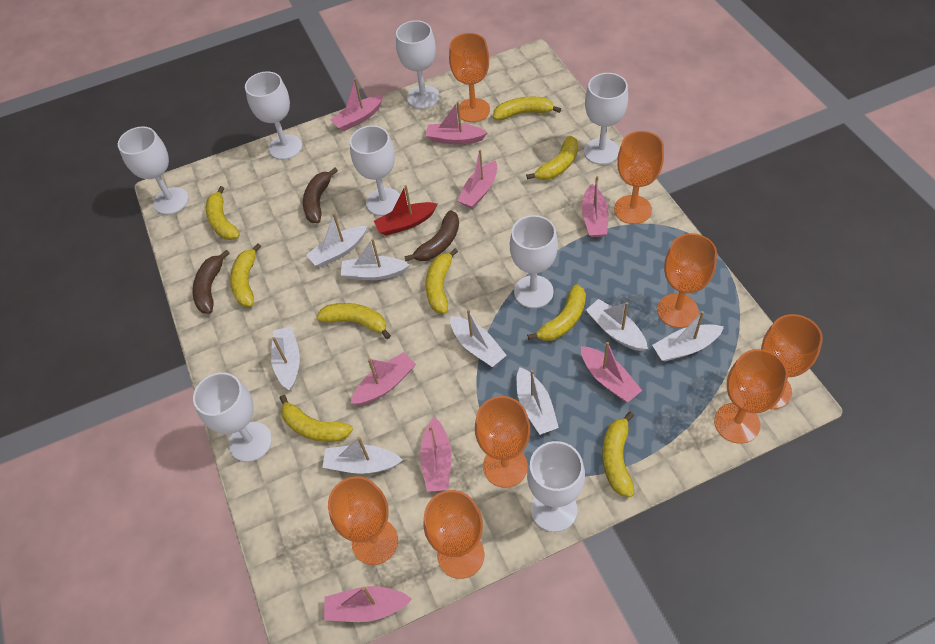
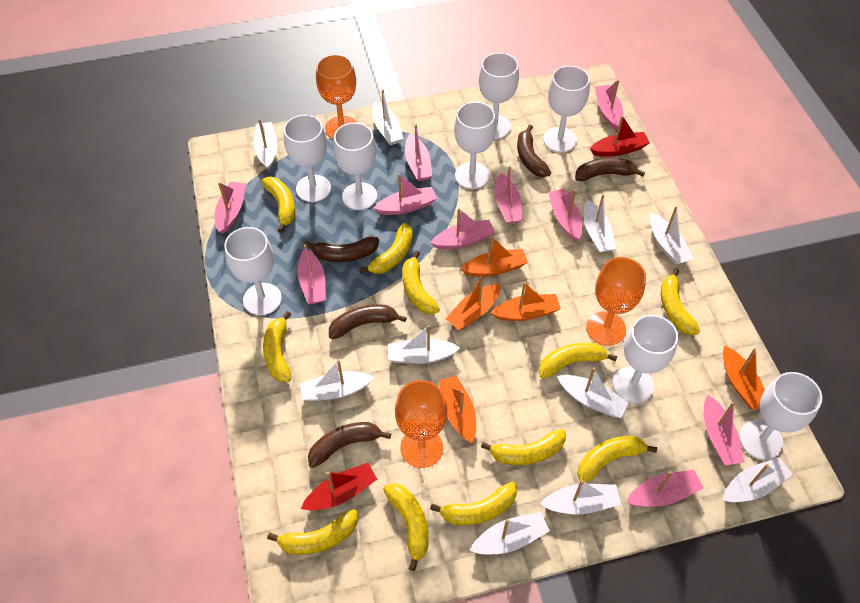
brown banana: 3 -> 5
orange boat: 0 -> 5
orange goblet: 8 -> 3
pink boat: 8 -> 10
red boat: 1 -> 2
white boat: 8 -> 10
yellow banana: 9 -> 11

